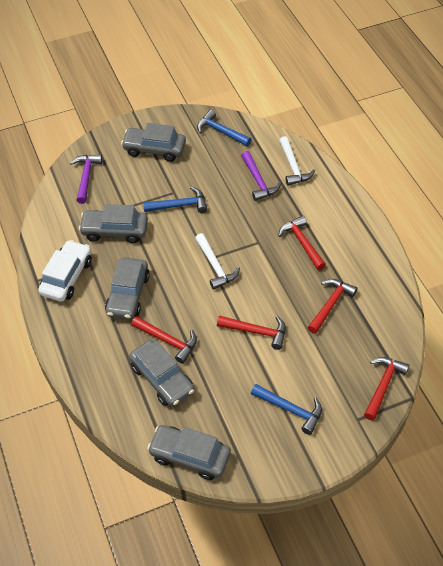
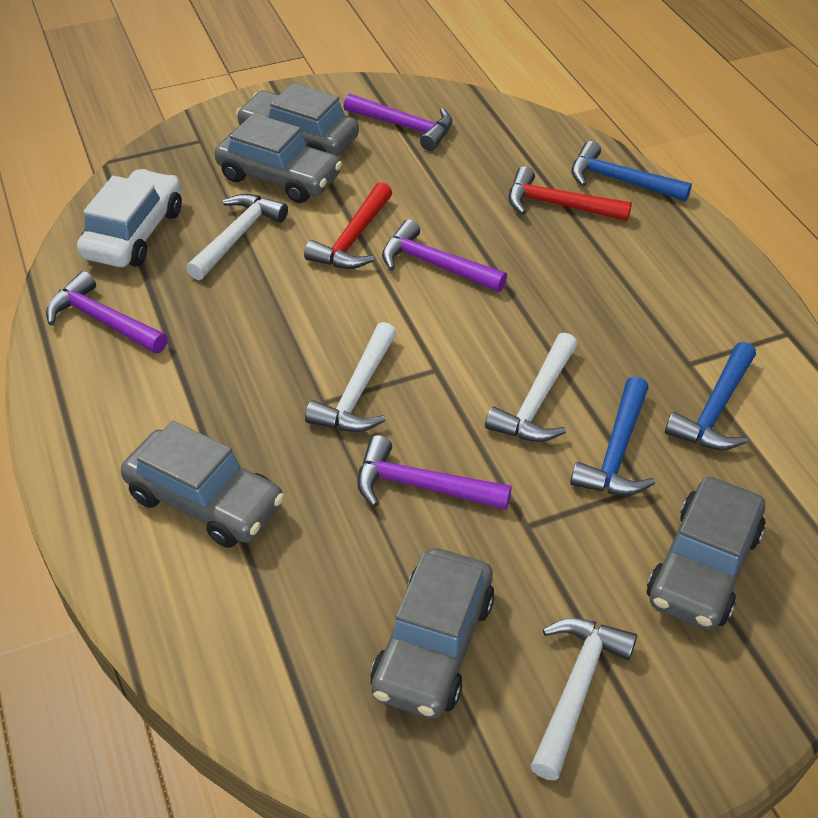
purple hammer: 2 -> 4
red hammer: 5 -> 2
white hammer: 2 -> 4

